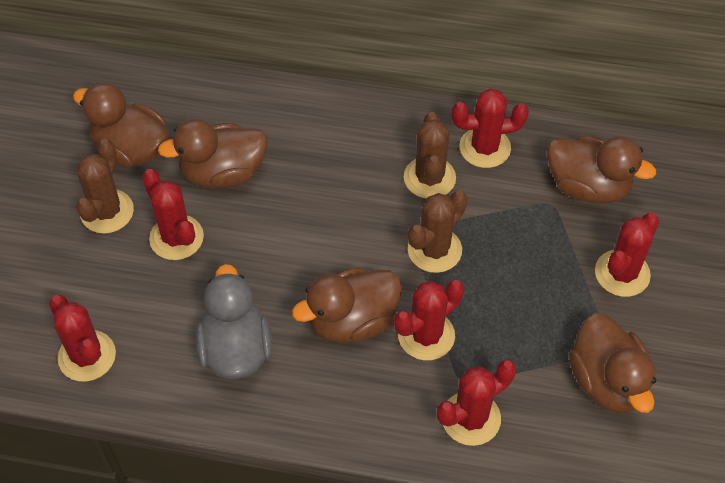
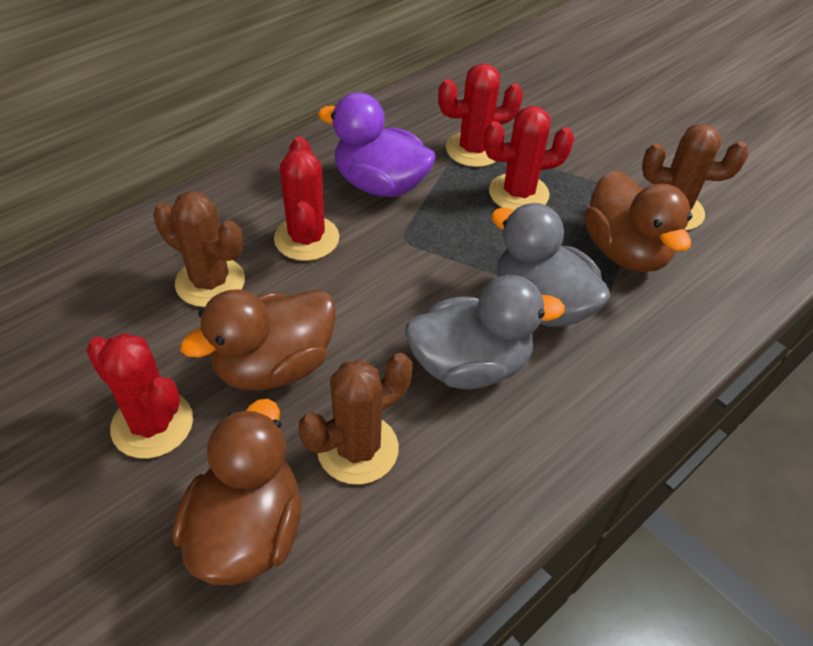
brown duck: 5 -> 3
grey duck: 1 -> 2
purple duck: 0 -> 1
red cactus: 6 -> 4

